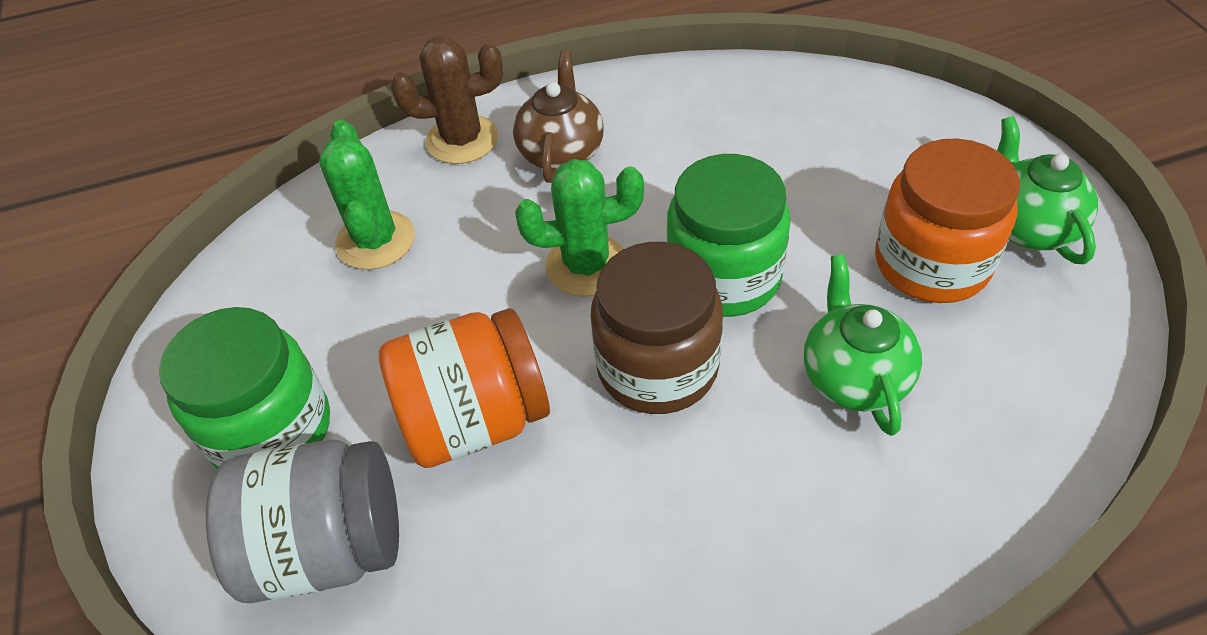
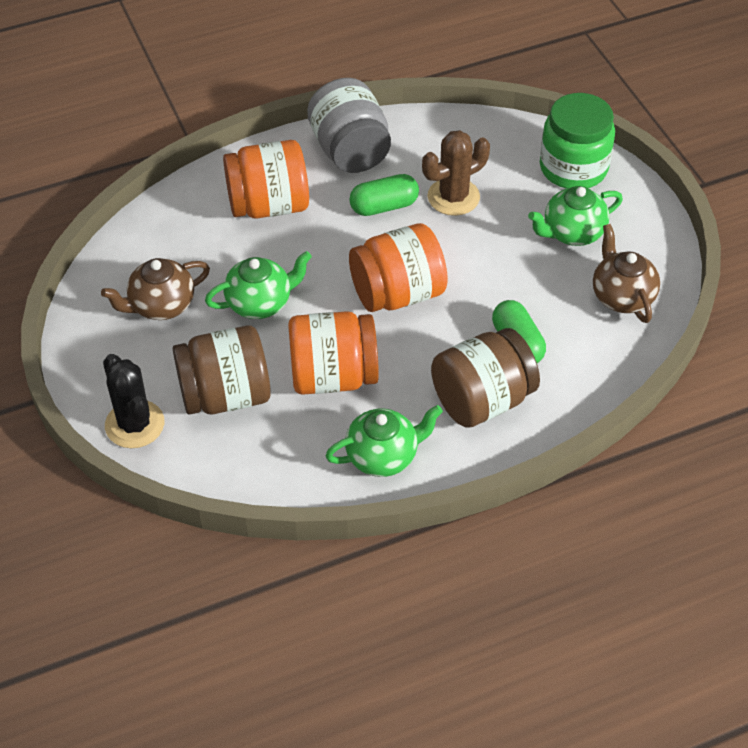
black cactus: 0 -> 1
brown jar: 1 -> 2
brown teapot: 1 -> 2
green cactus: 2 -> 0
green capsule: 0 -> 2
green jar: 2 -> 1
green teapot: 2 -> 3
orange jar: 2 -> 3

